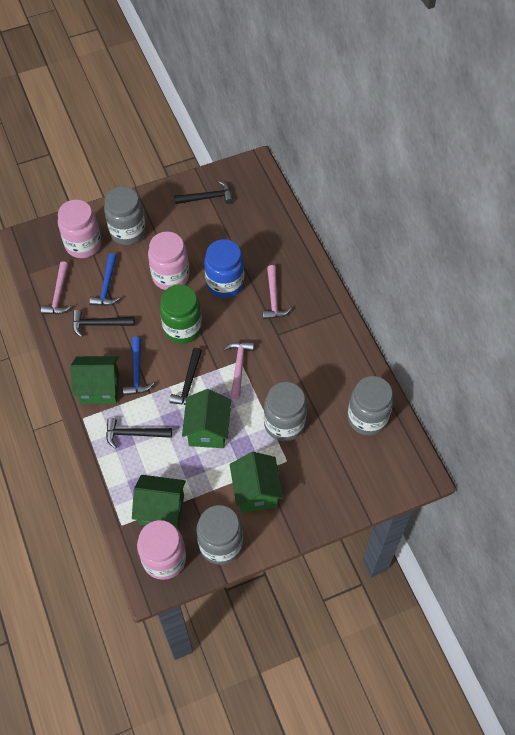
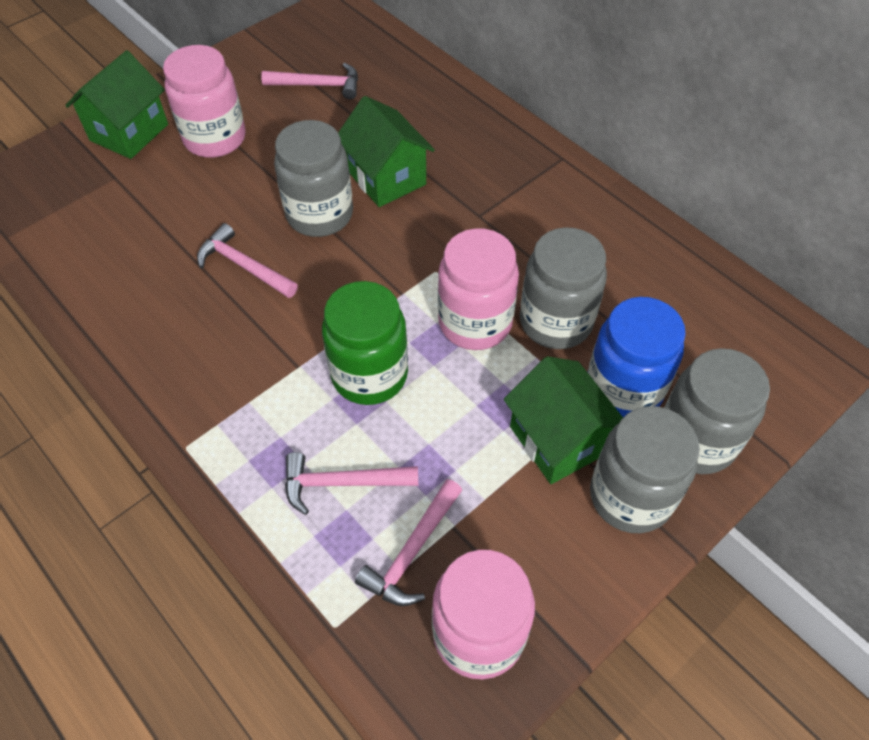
black hammer: 4 -> 0
blue hammer: 2 -> 0
green house: 4 -> 3
pink hammer: 3 -> 4

